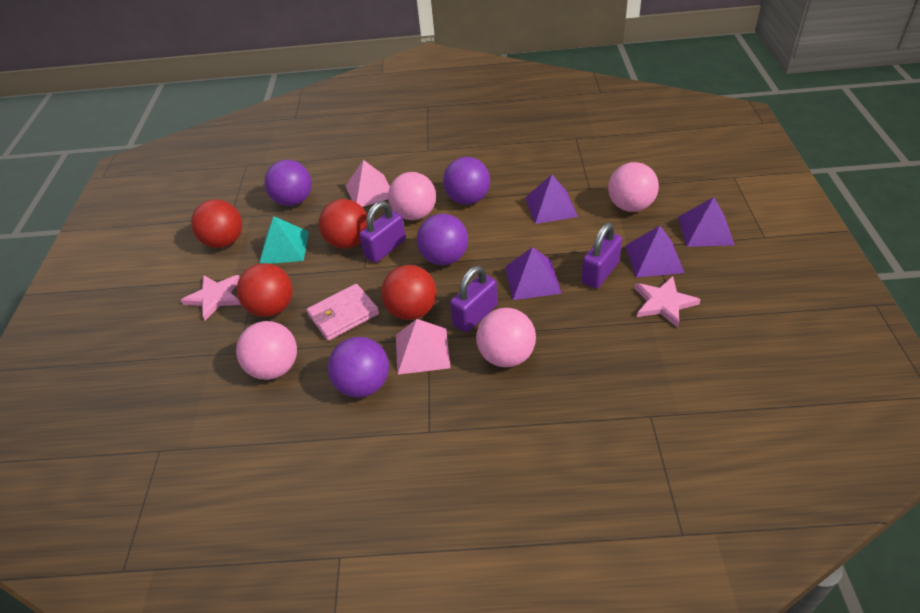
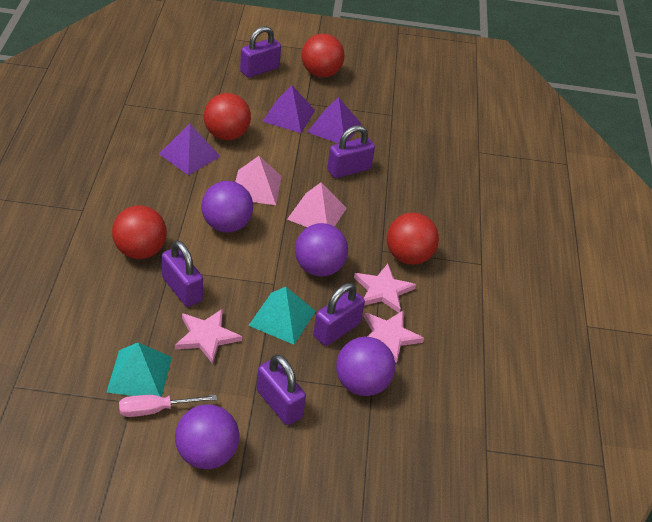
pink ball: 4 -> 0
pink screwdriver: 0 -> 1
pink star: 2 -> 3
pink wallet: 1 -> 0
purple padlock: 3 -> 5
purple pyramid: 4 -> 3
turquoise pyramid: 1 -> 2

